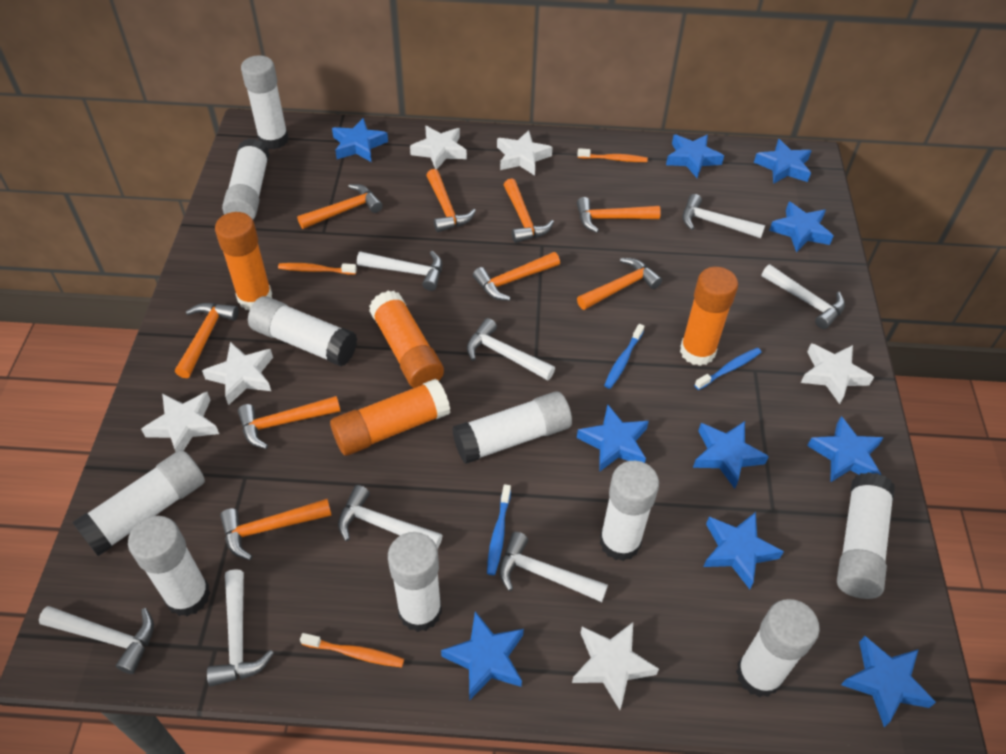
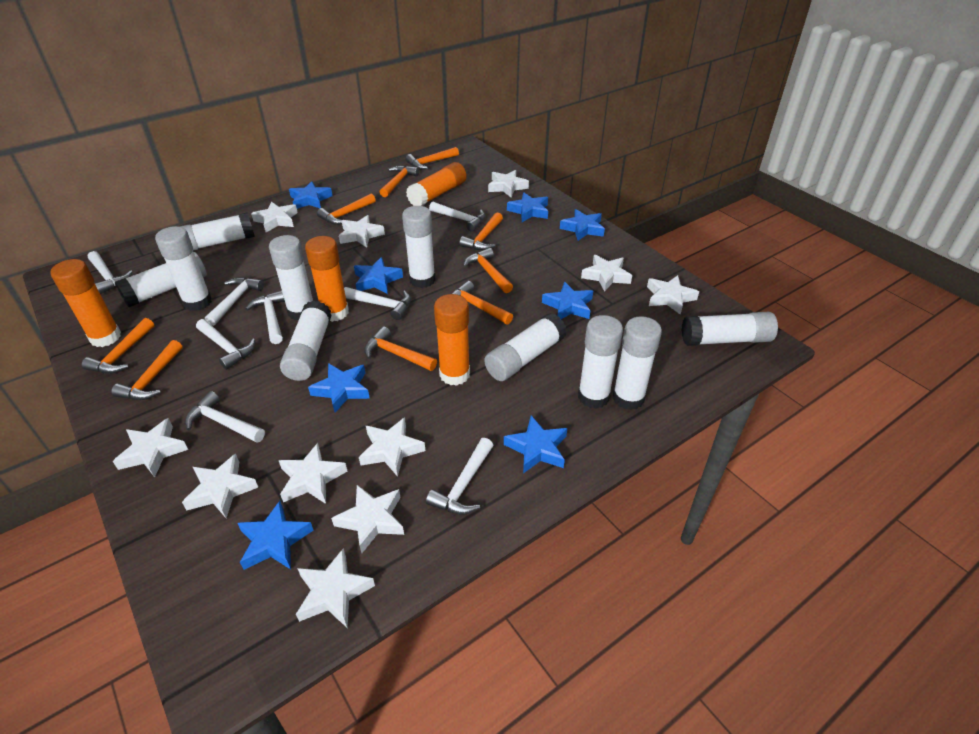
blue star: 10 -> 8
blue toothbrush: 3 -> 0
orange toothbrush: 3 -> 0
white star: 6 -> 11

